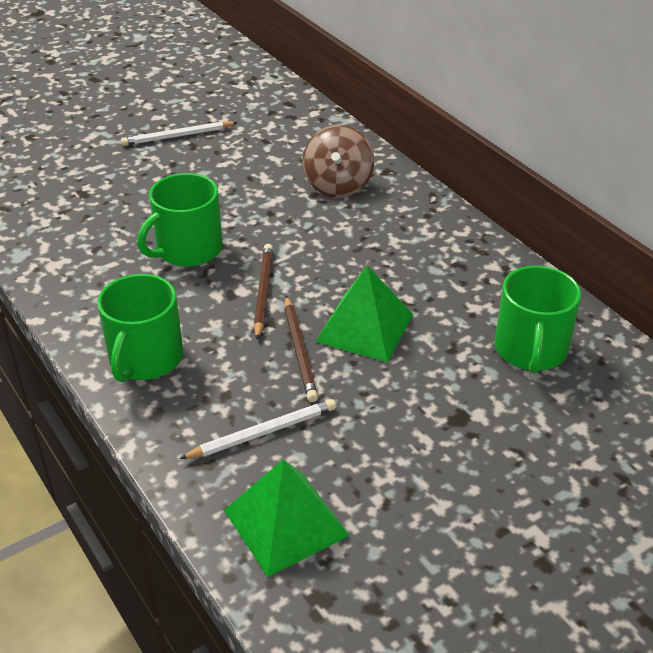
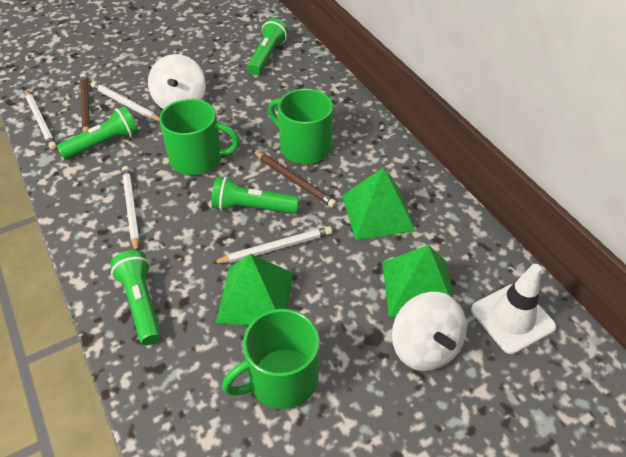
brown spinning top: 1 -> 0
green flashlight: 0 -> 4
green pyramid: 2 -> 3
white pencil: 2 -> 4
white spinning top: 0 -> 2
white traffic cone: 0 -> 1

